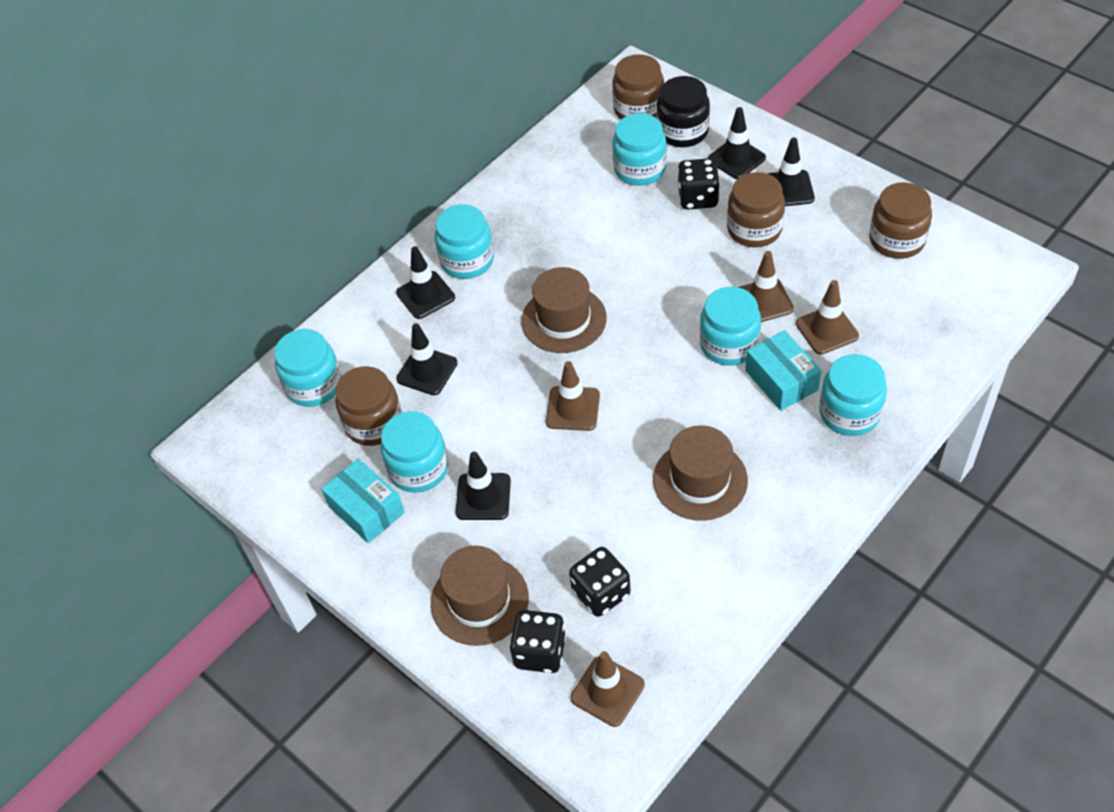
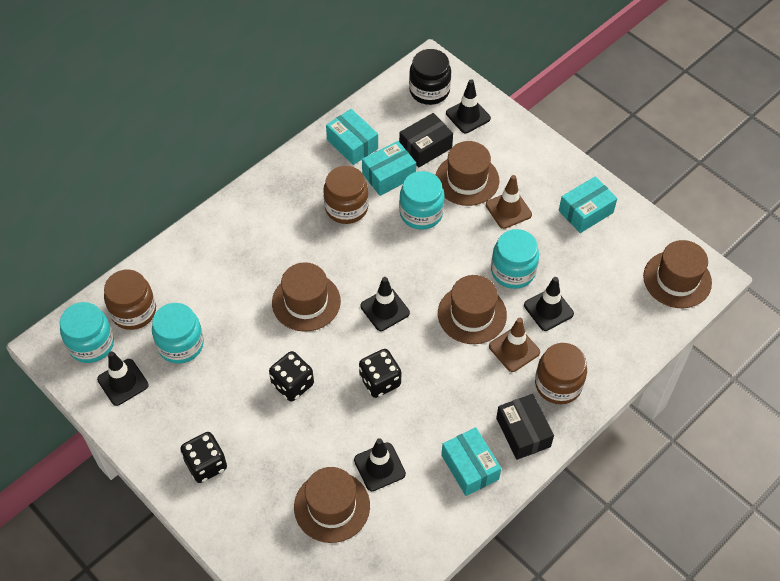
black box: 0 -> 2
brown hat: 3 -> 5
brown jar: 4 -> 3
brown traffic cone: 4 -> 2
turquoise box: 2 -> 4
turquoise jar: 6 -> 4

